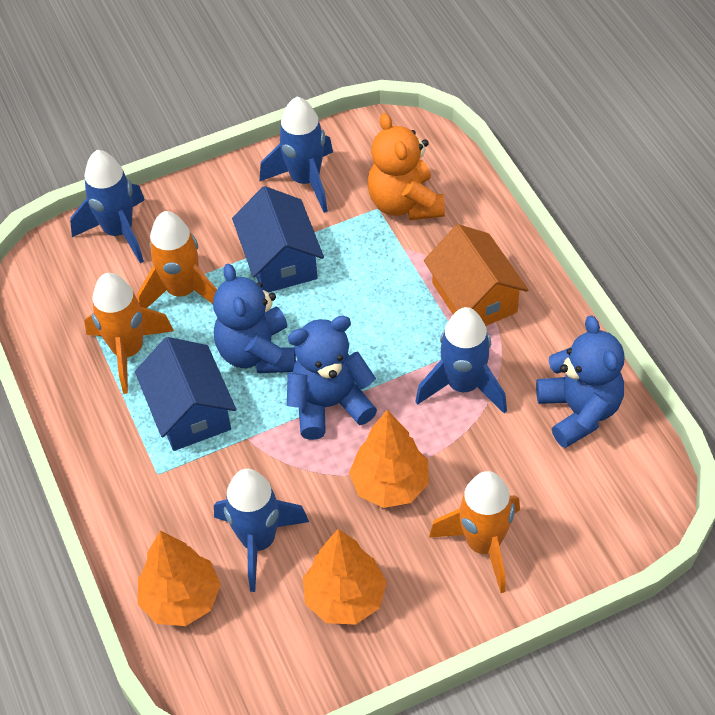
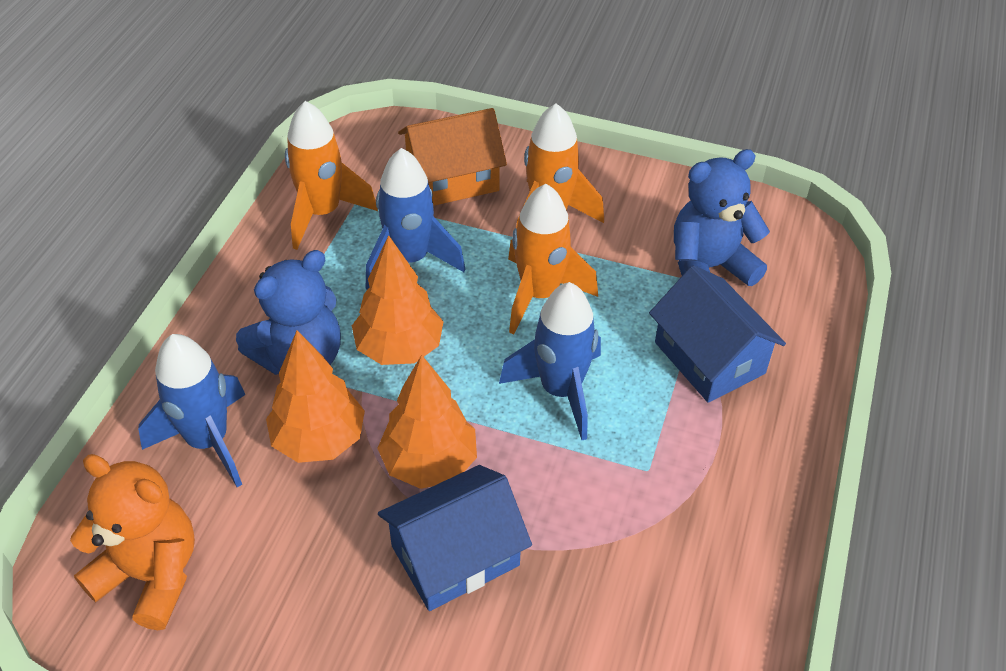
blue rocket: 4 -> 3
blue teddy bear: 3 -> 2

